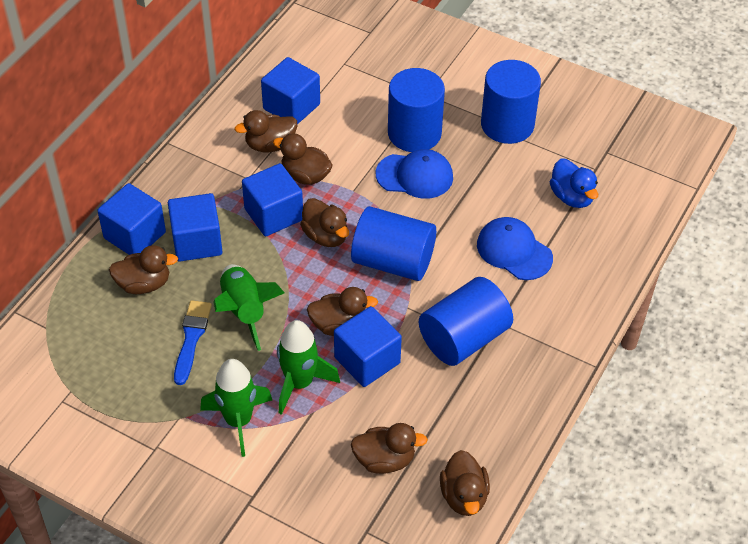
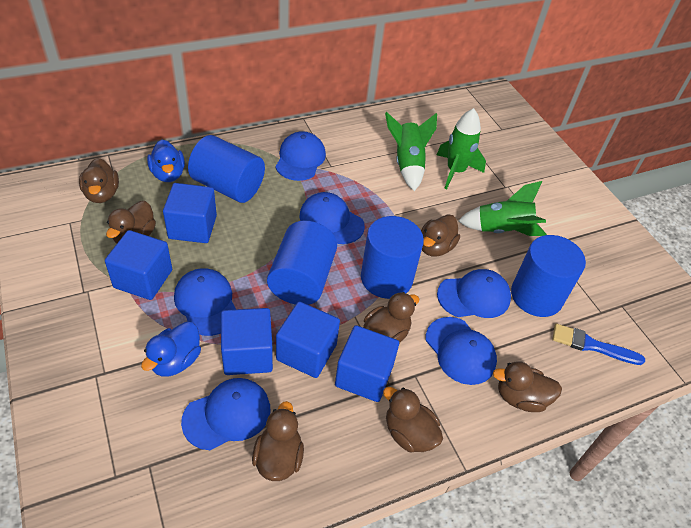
blue cap: 2 -> 6
blue duck: 1 -> 2

